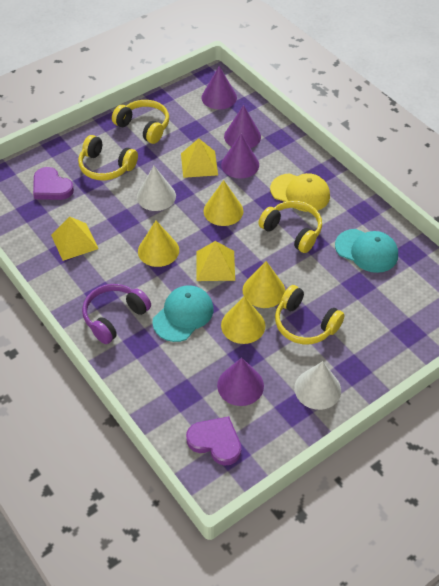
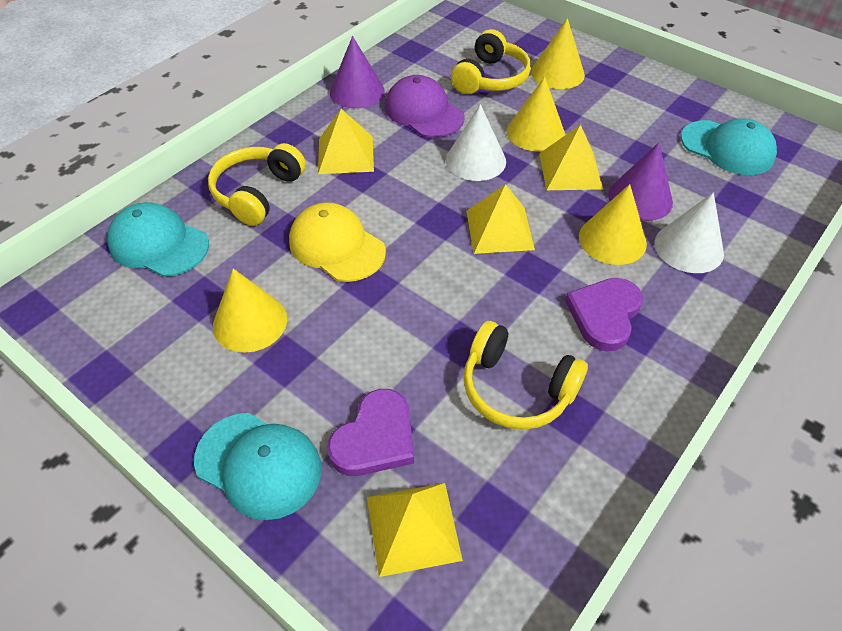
purple cap: 0 -> 1
purple cone: 4 -> 2
purple headphones: 1 -> 0
turquoise cap: 2 -> 3
yellow headphones: 4 -> 3
yellow pyramid: 3 -> 4

